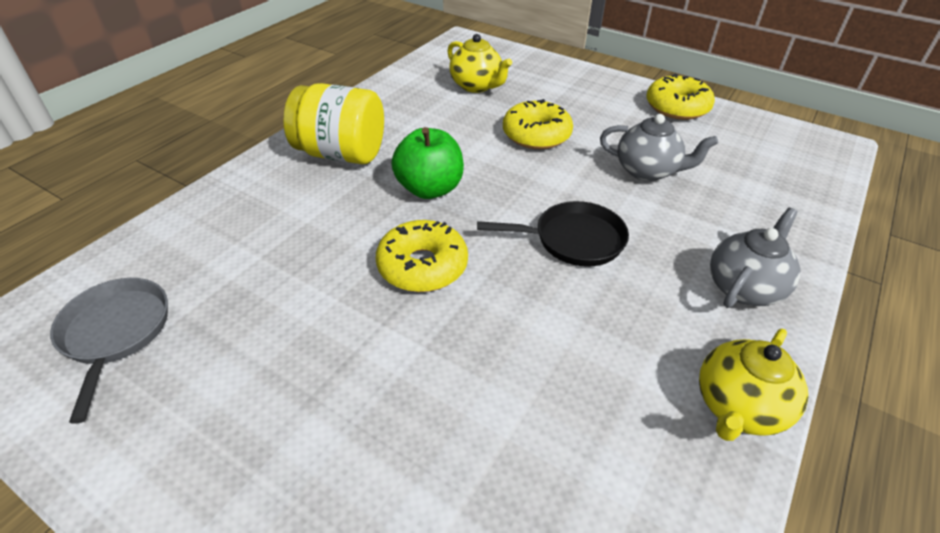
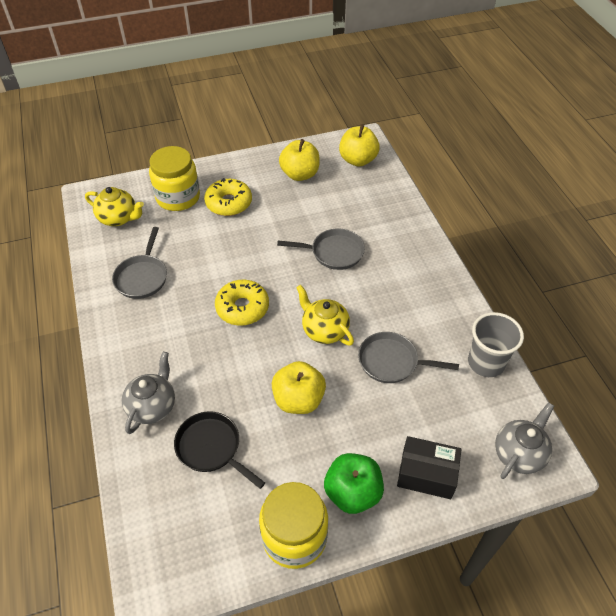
black box: 0 -> 1
grey cup: 0 -> 1
grey pan: 1 -> 3
yellow apple: 0 -> 3
yellow donut: 3 -> 2
yellow jar: 1 -> 2

